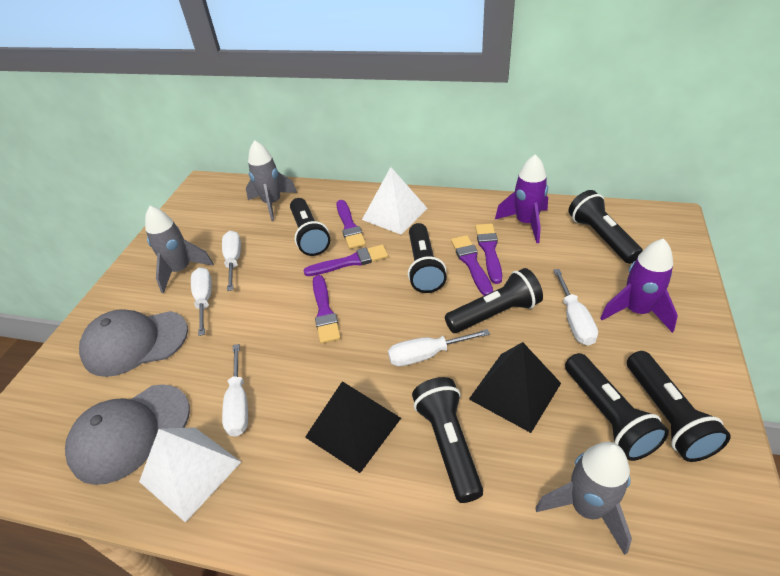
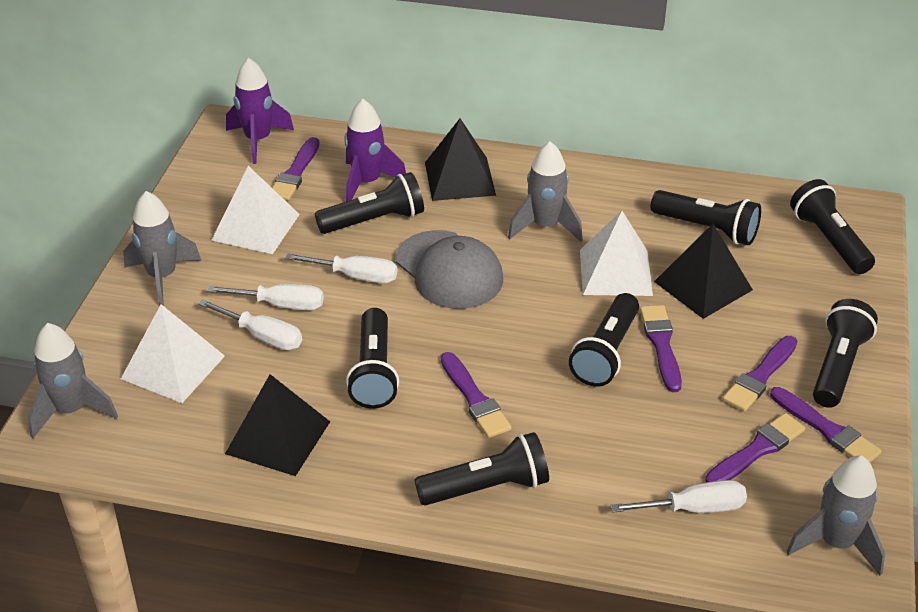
black pyramid: 2 -> 3
grey cap: 2 -> 1
grey rocket: 3 -> 4
purple brush: 5 -> 6
white pyramid: 2 -> 3
white screwdriver: 5 -> 4

